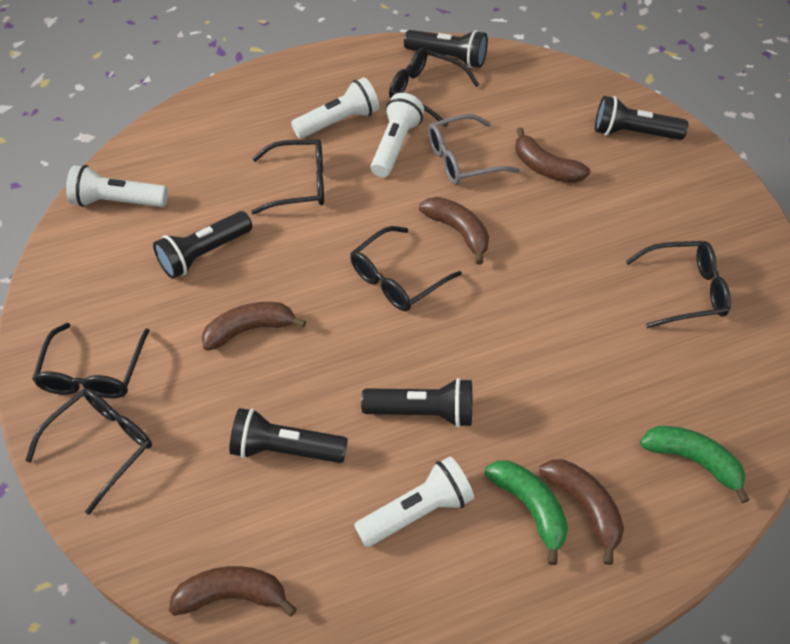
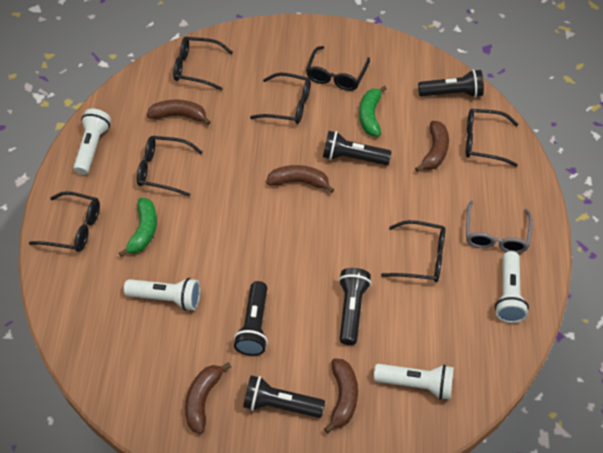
black glasses: 6 -> 7

